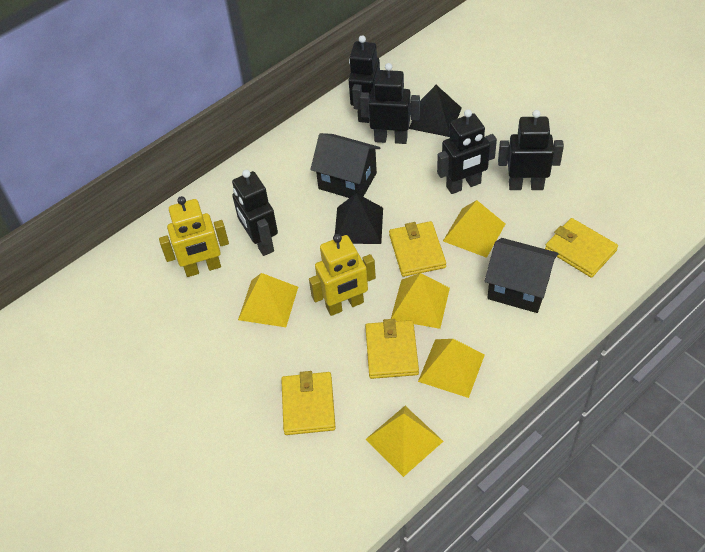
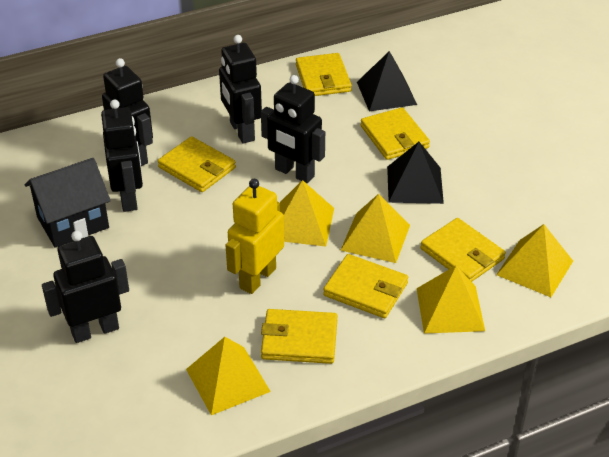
black house: 2 -> 1
yellow robot: 2 -> 1
yellow wallet: 4 -> 6

